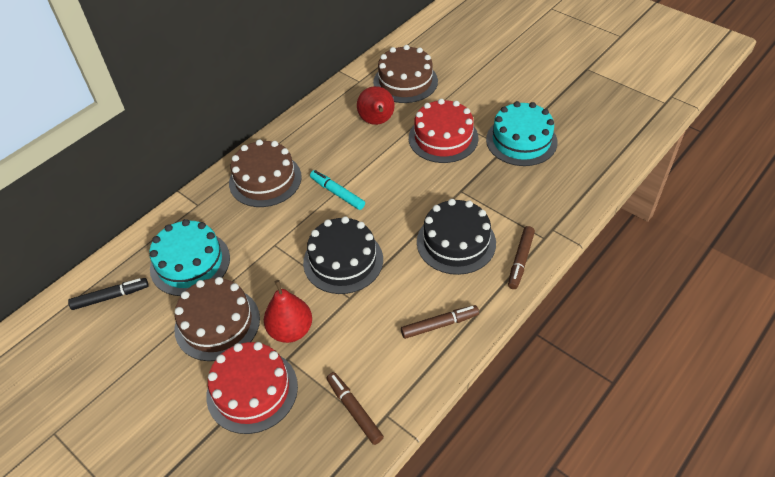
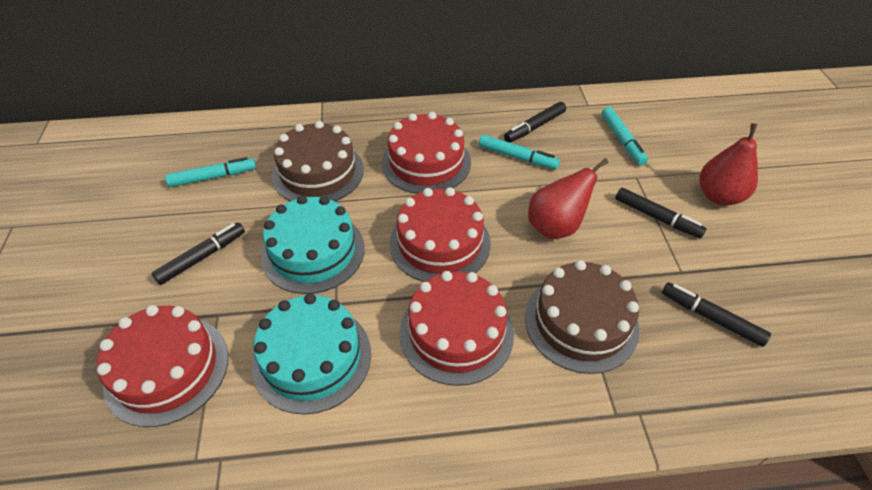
black cake: 2 -> 0
black marker: 1 -> 4
brown cake: 3 -> 2
brown marker: 3 -> 0
red cake: 2 -> 4
turquoise marker: 1 -> 3

